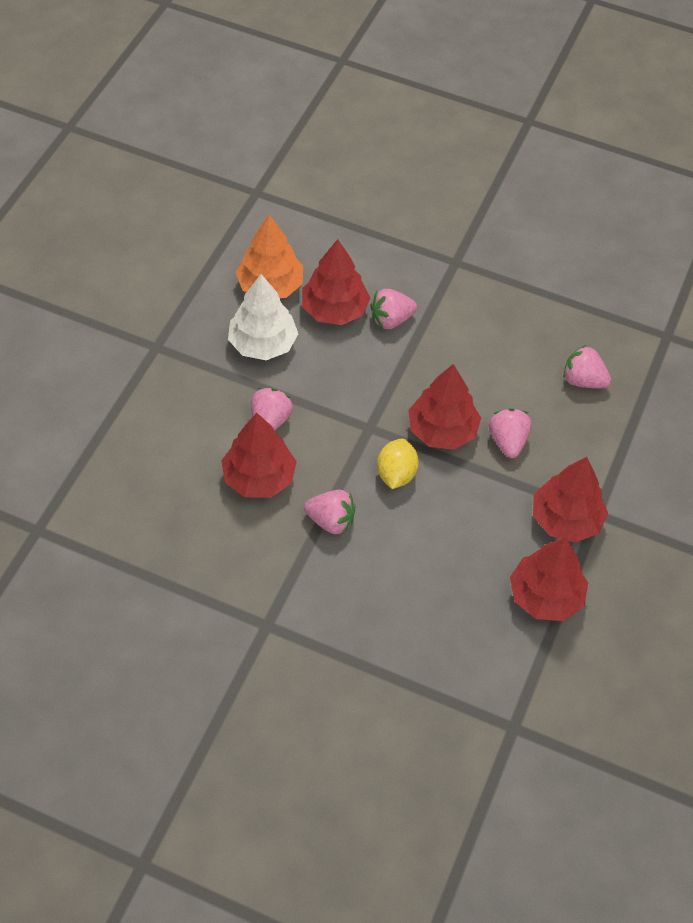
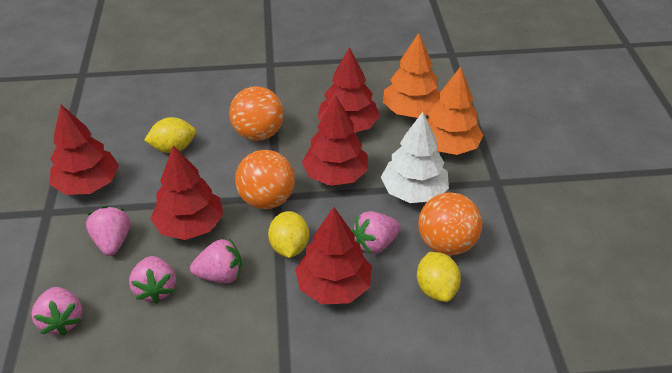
orange ball: 0 -> 3
orange tree: 1 -> 2
yellow lemon: 1 -> 3

